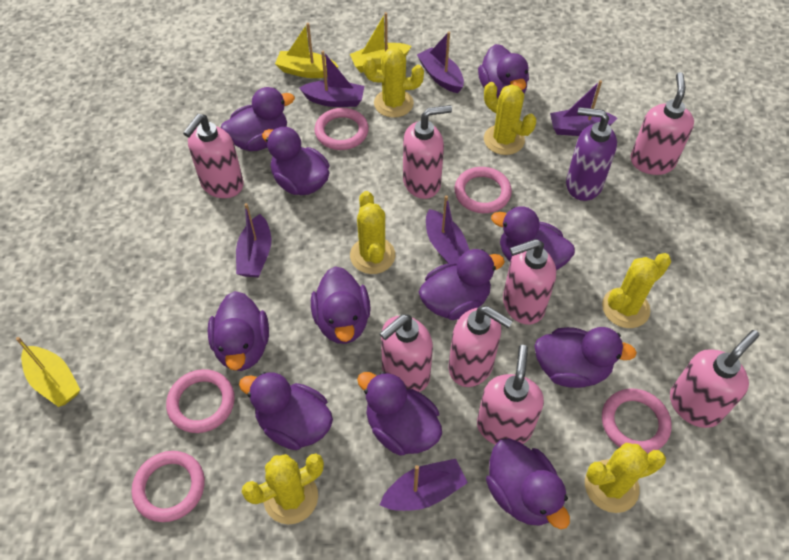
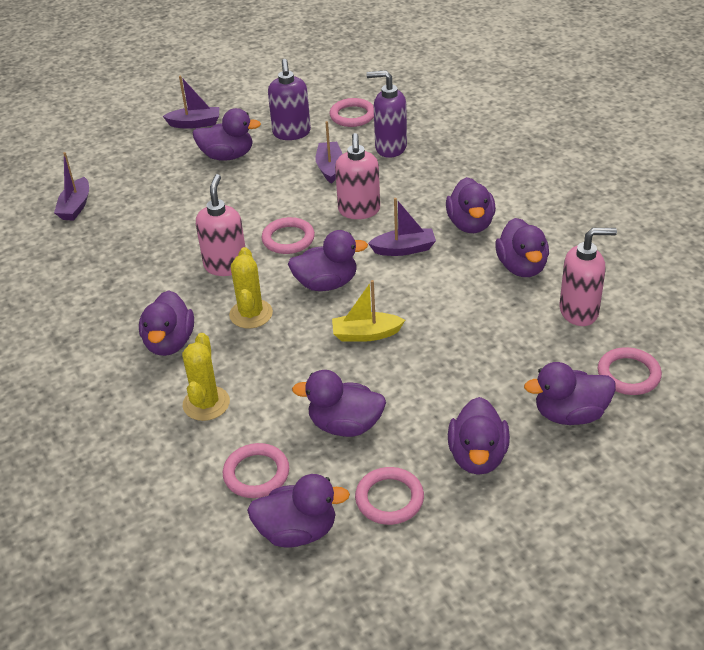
pink soap dispenser: 8 -> 3
purple boat: 6 -> 4
purple duck: 11 -> 9
purple soap dispenser: 1 -> 2
yellow boat: 3 -> 1
yellow cactus: 6 -> 2

